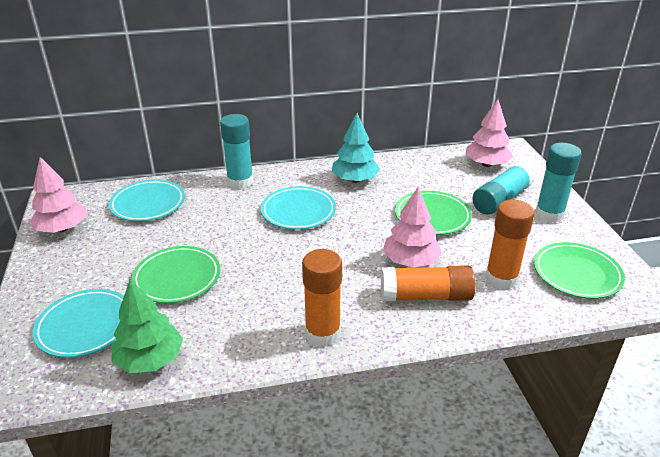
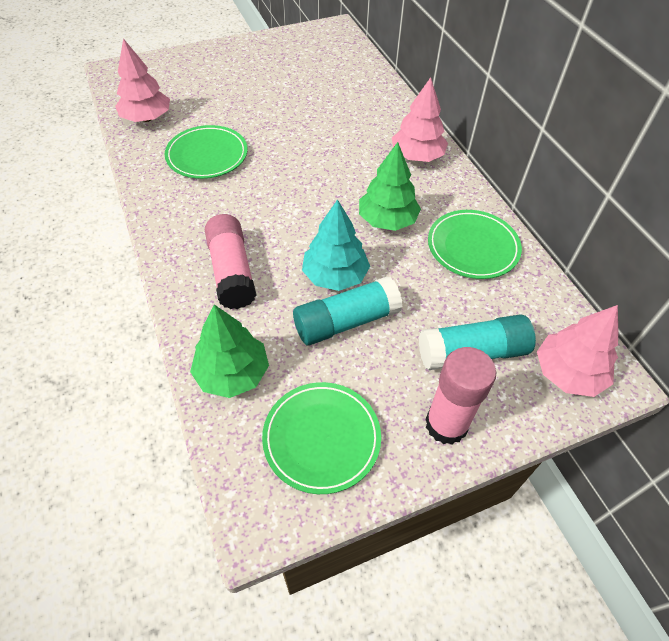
green tree: 1 -> 2
orange glue stick: 3 -> 0
pink glue stick: 0 -> 2
turquoise glue stick: 3 -> 2
turquoise plate: 3 -> 0

